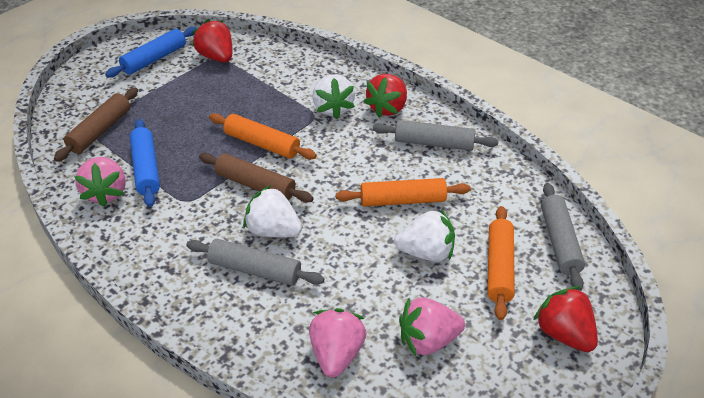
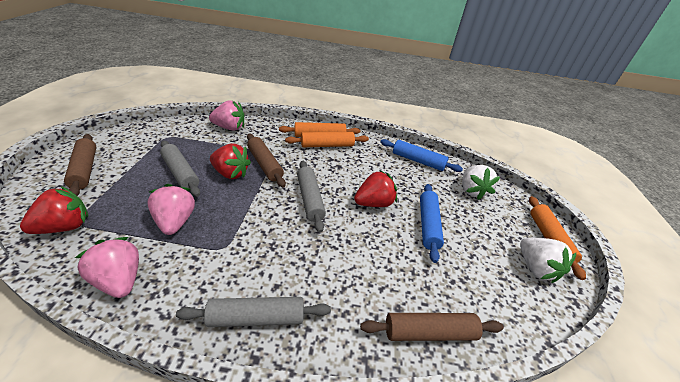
brown rolling pin: 2 -> 3
white strawberry: 3 -> 2

